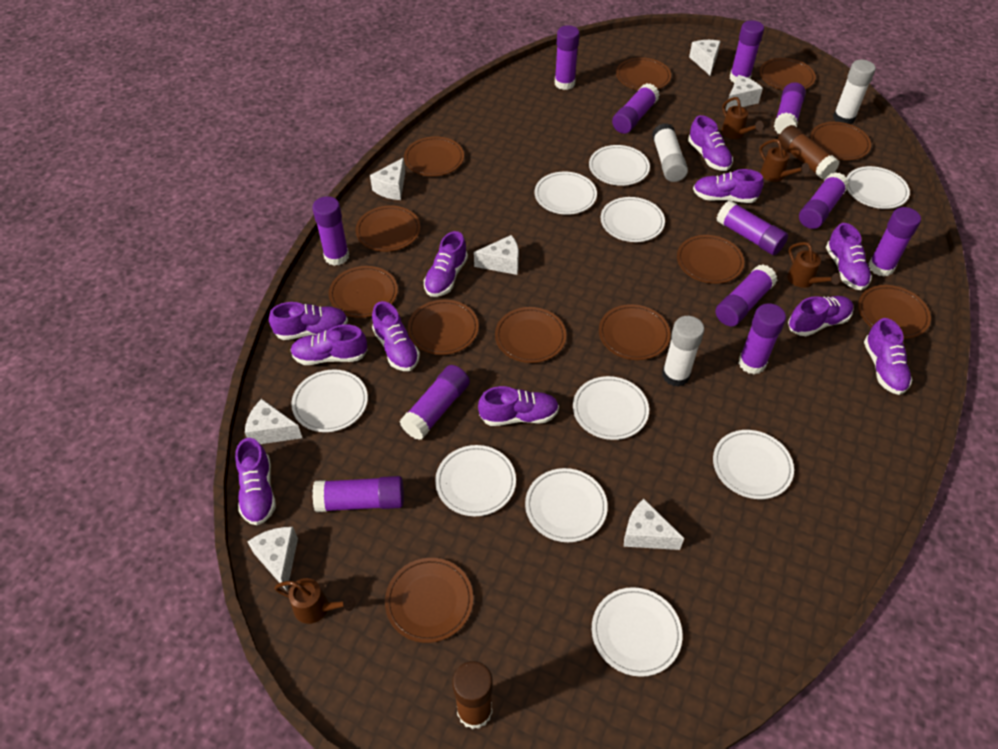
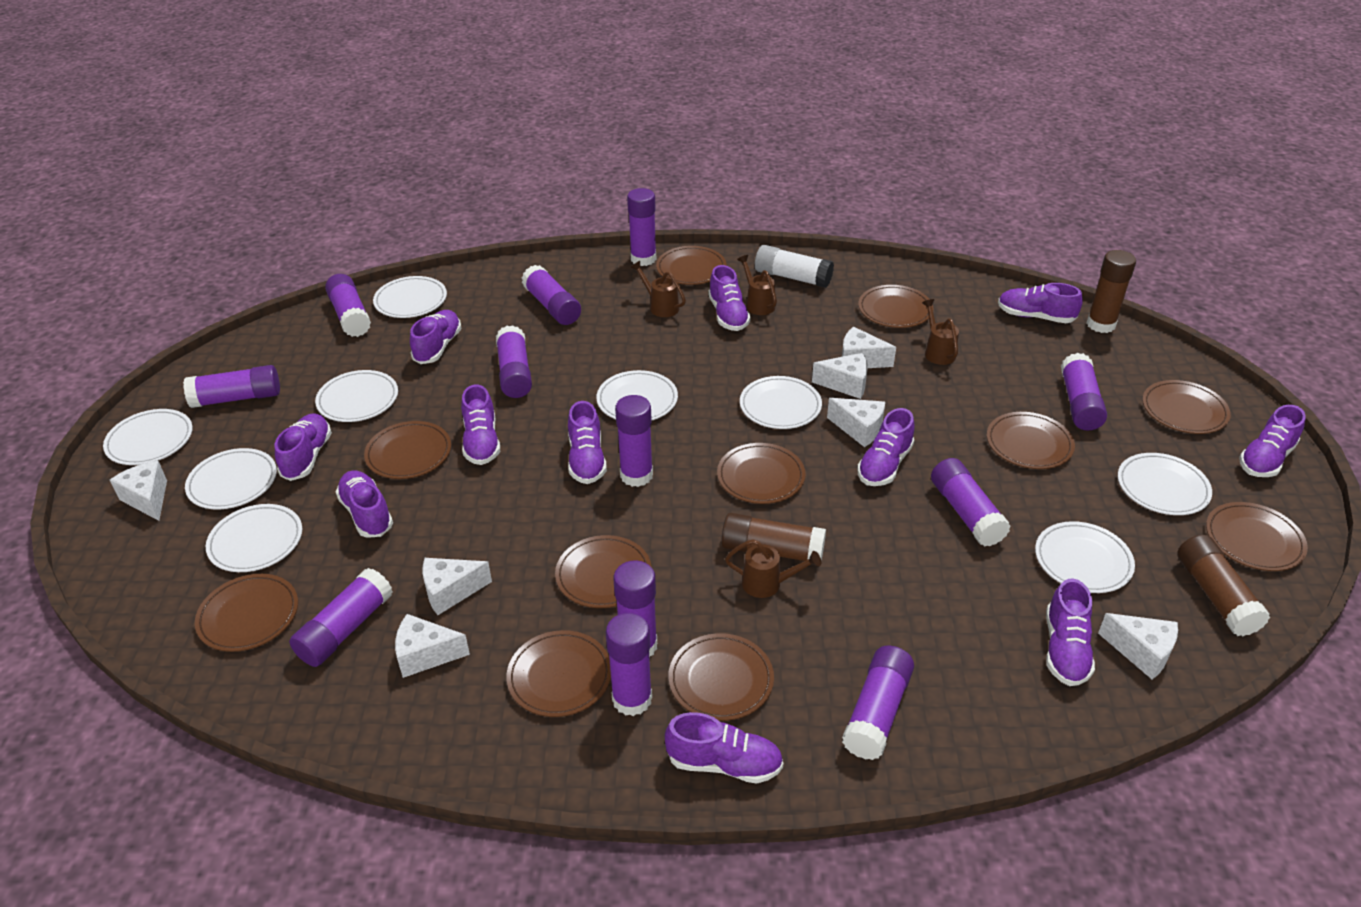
brown glue stick: 2 -> 3
brown plate: 12 -> 11
white glue stick: 3 -> 1
white plate: 10 -> 9

